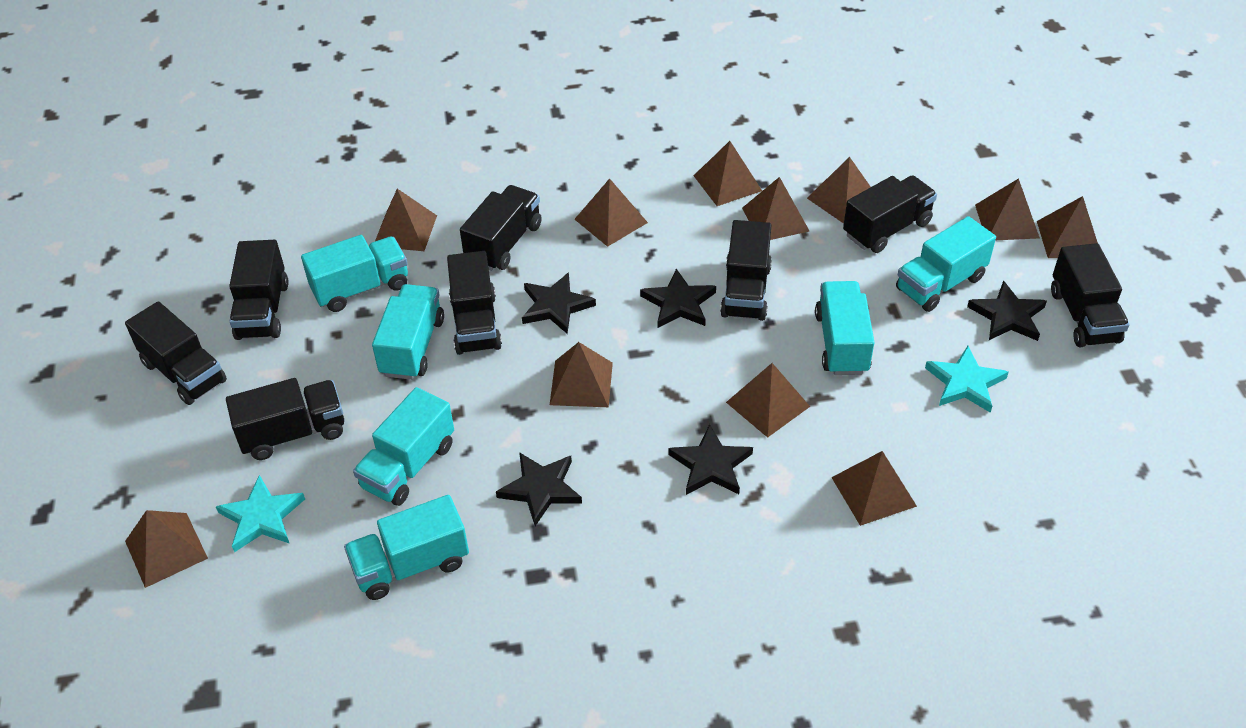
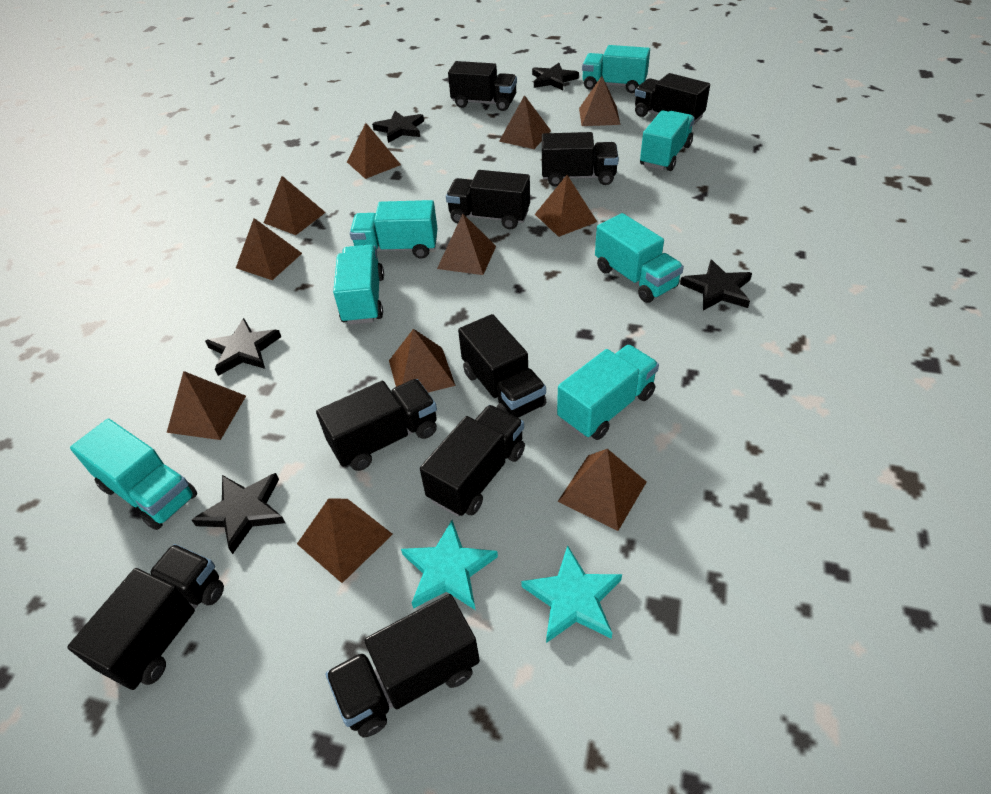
black truck: 8 -> 9
turquoise truck: 6 -> 7

